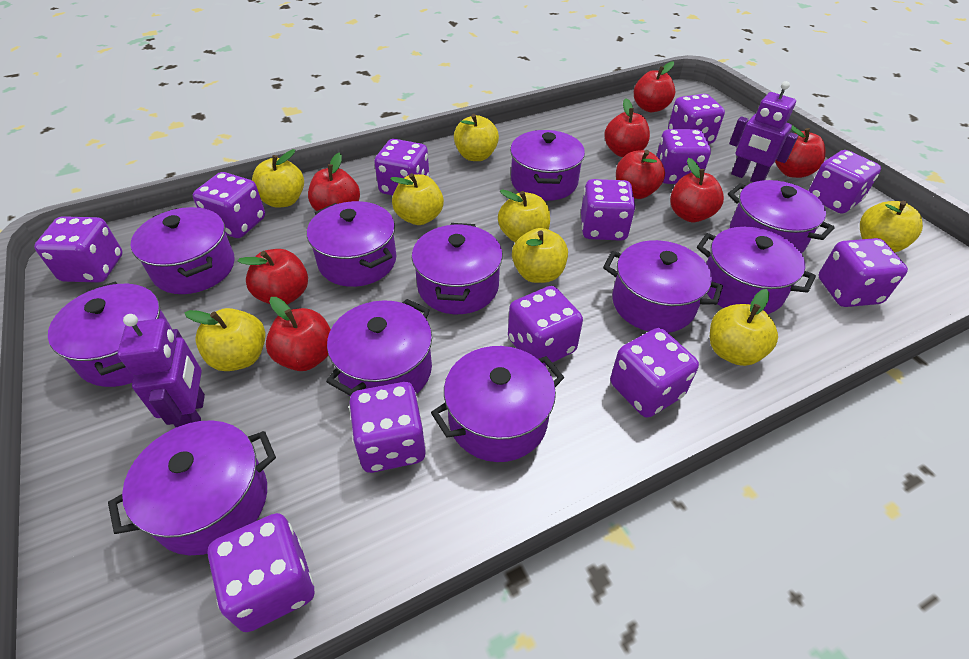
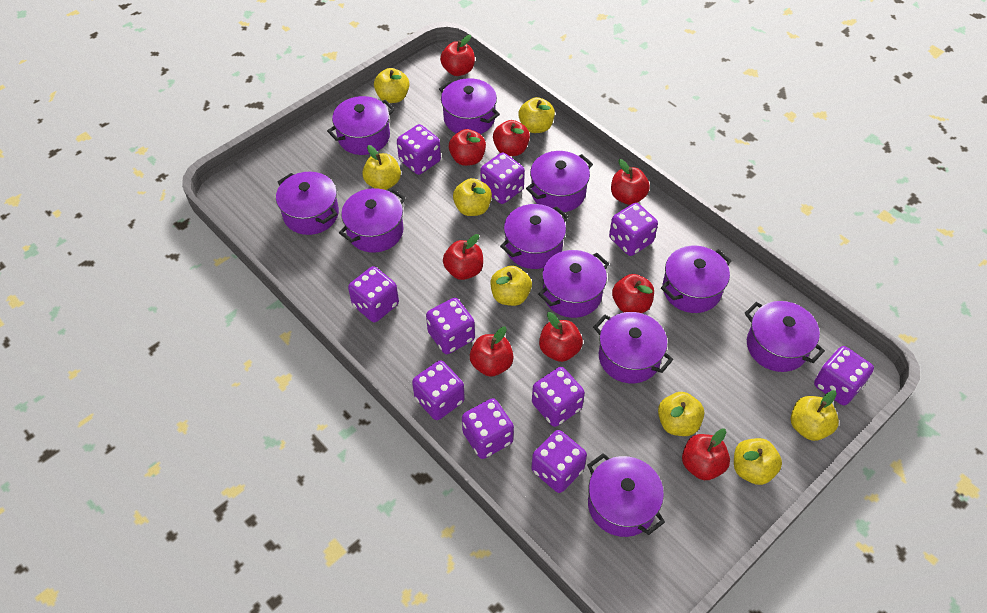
purple dice: 12 -> 10
purple robot: 2 -> 0
red apple: 8 -> 9

